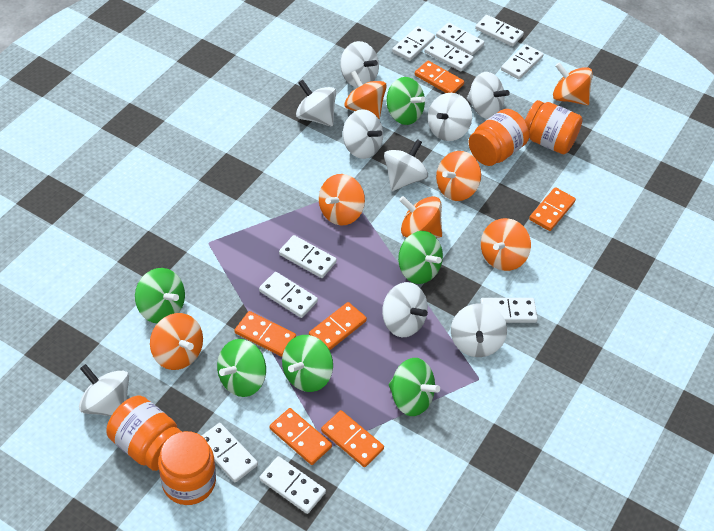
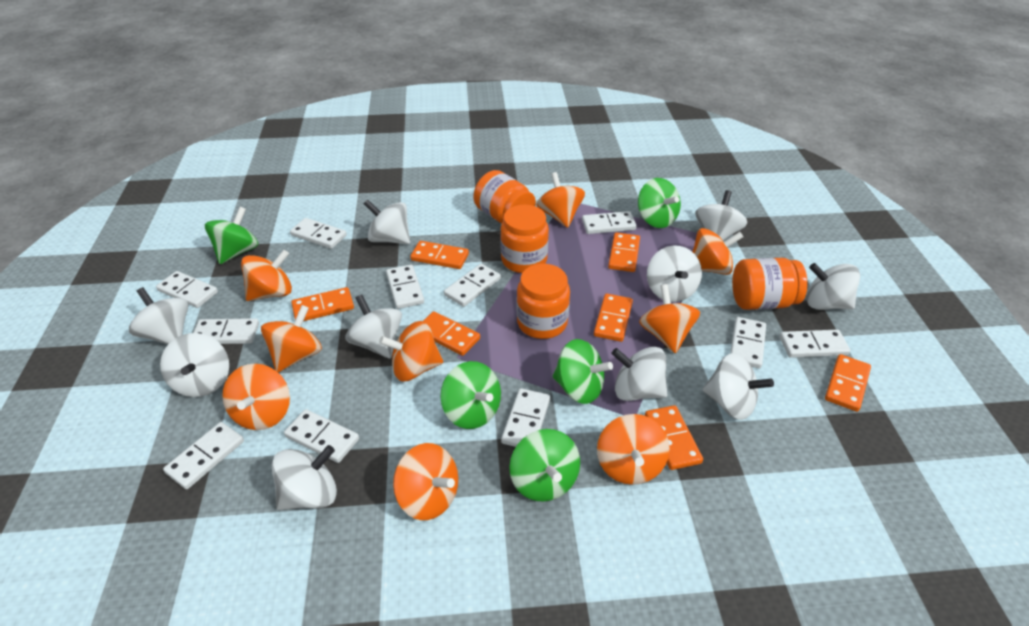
green spinning top: 6 -> 5
orange domino: 6 -> 7
orange spinning top: 7 -> 9
white domino: 10 -> 11
white spinning top: 9 -> 10

